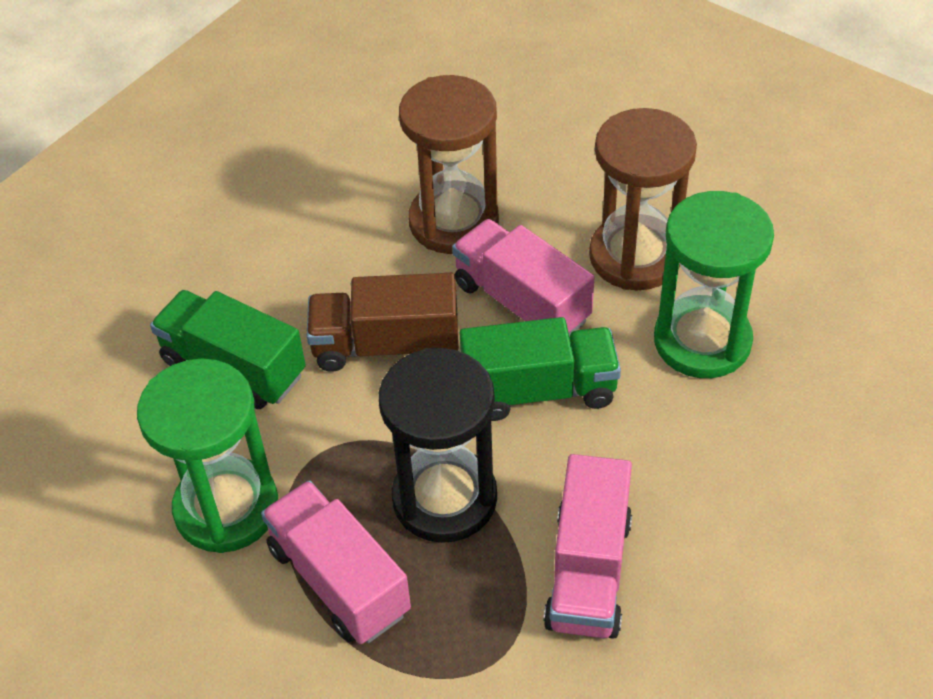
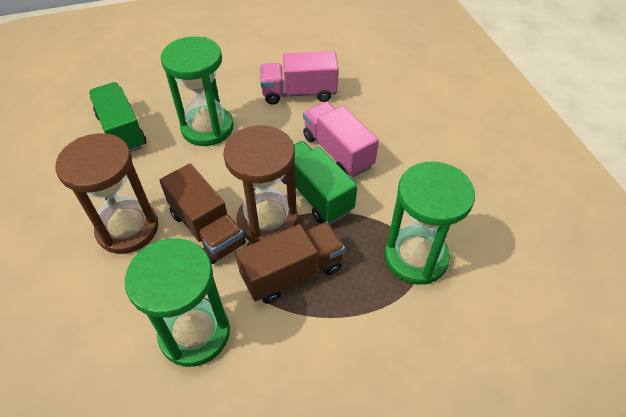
black hourglass: 1 -> 0
brown truck: 1 -> 2
green hourglass: 2 -> 3
pink truck: 3 -> 2

